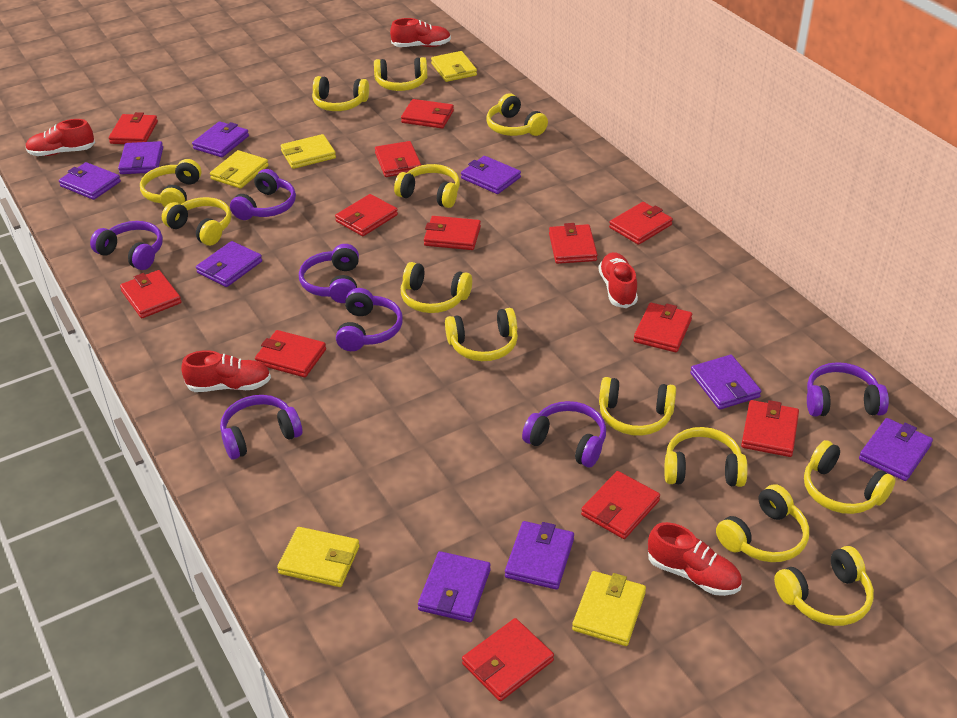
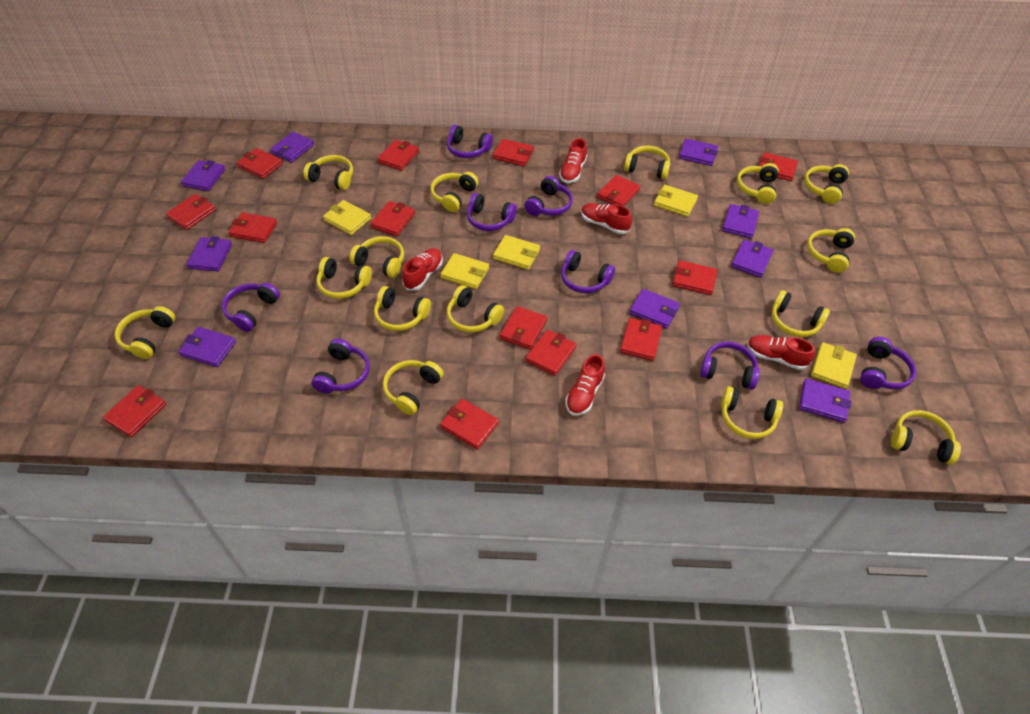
purple headphones: 7 -> 8
red wallet: 13 -> 14
yellow headphones: 13 -> 15

